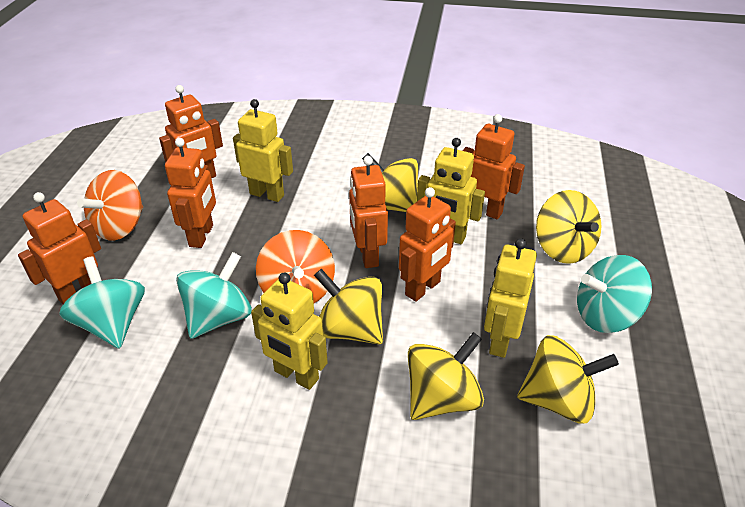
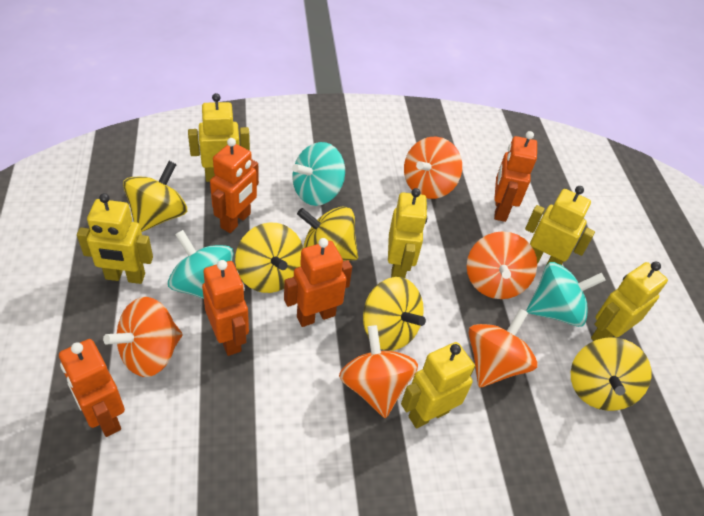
orange robot: 6 -> 5
orange spinning top: 2 -> 5
yellow robot: 4 -> 6

